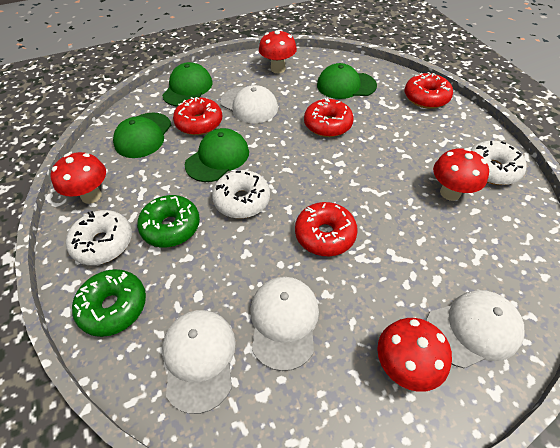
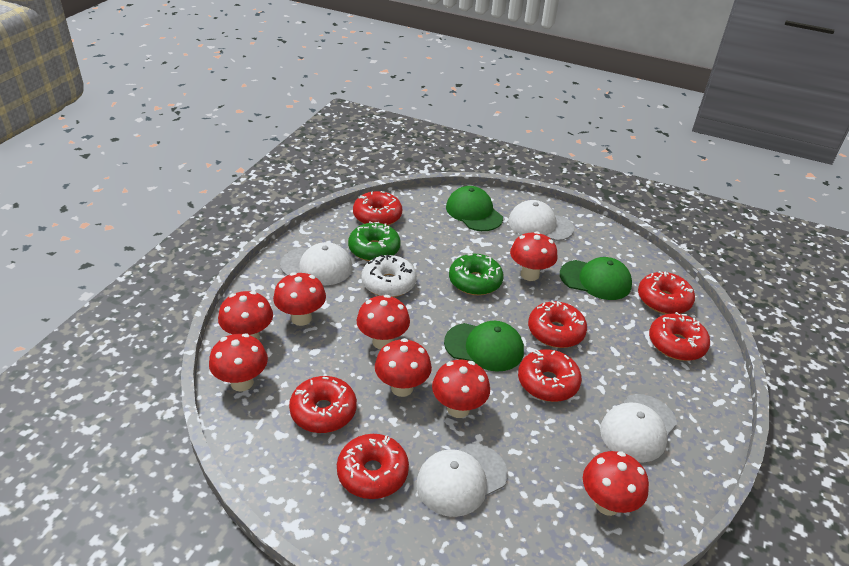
green cap: 4 -> 3
red donut: 4 -> 7
red mushroom: 4 -> 8
white donut: 3 -> 1

